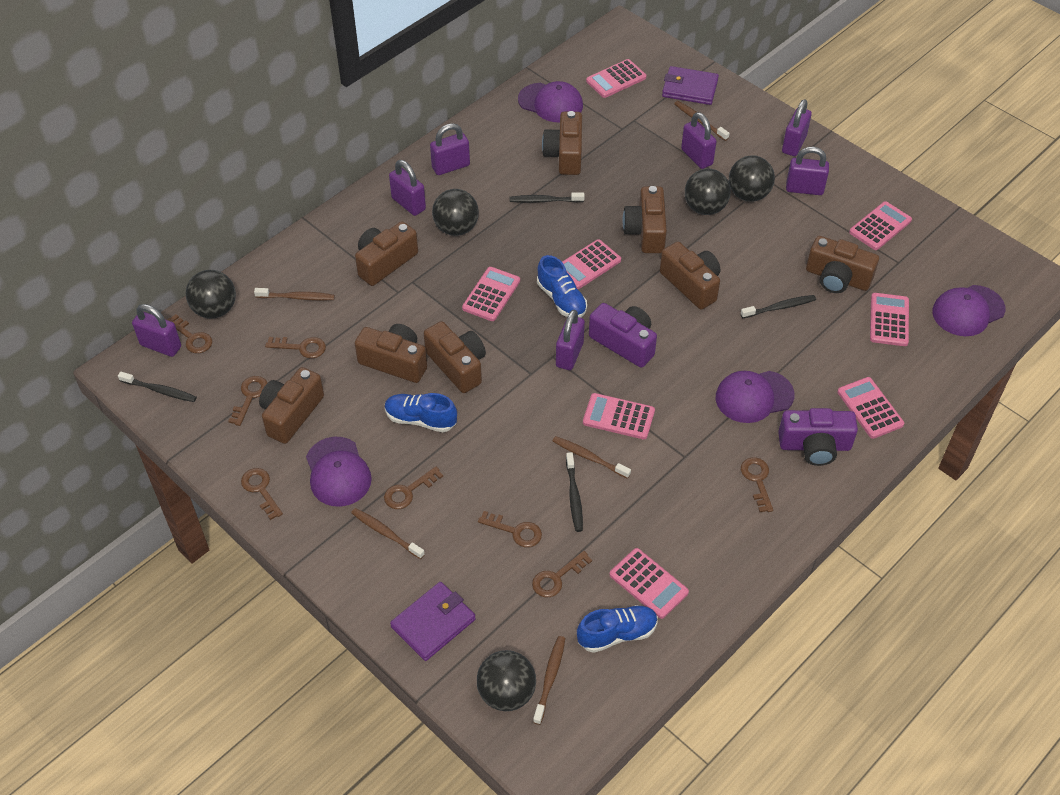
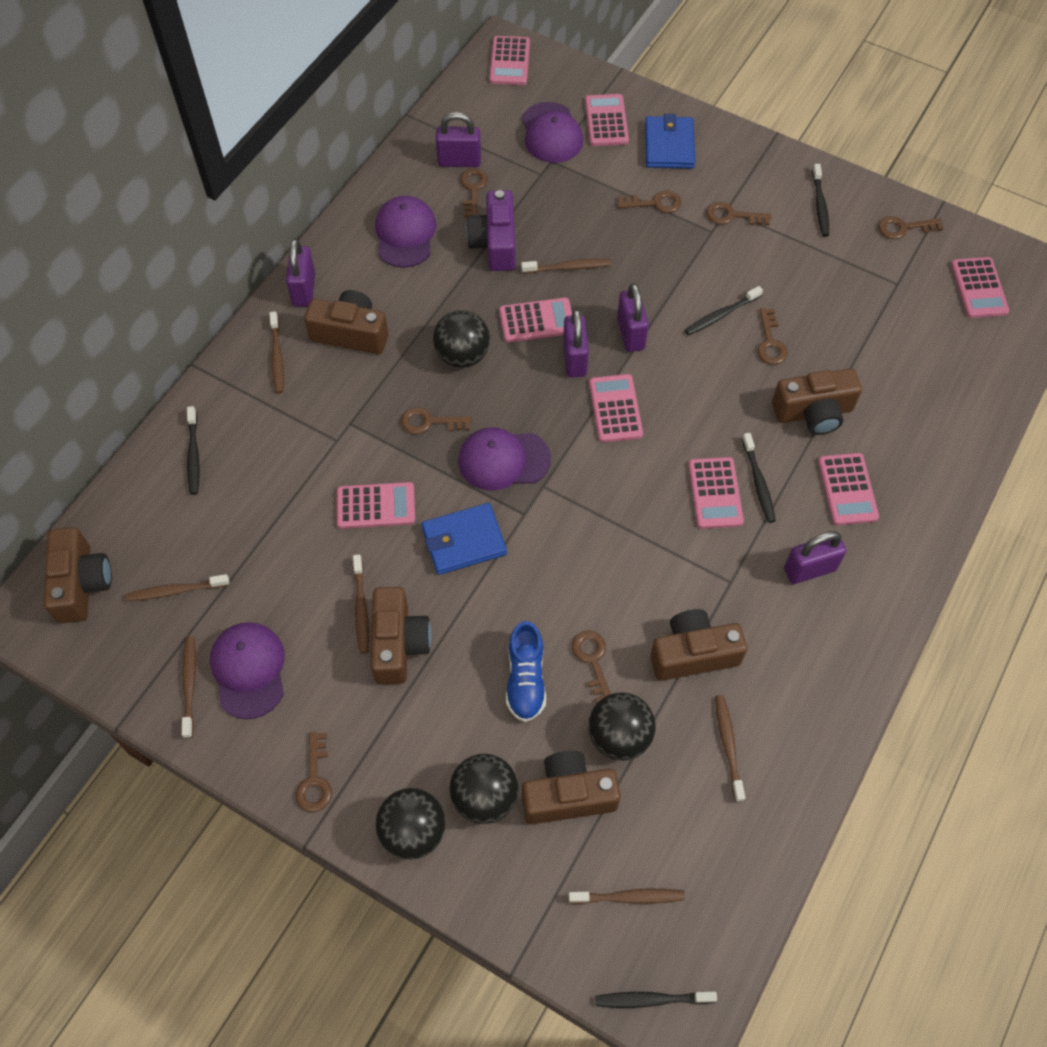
black ball: 5 -> 4
black toothbrush: 4 -> 5
blue shoe: 3 -> 1
blue wallet: 0 -> 2
brown camera: 8 -> 6
brown toothbrush: 5 -> 7
purple camera: 2 -> 1
purple padlock: 7 -> 5
purple wallet: 2 -> 0

